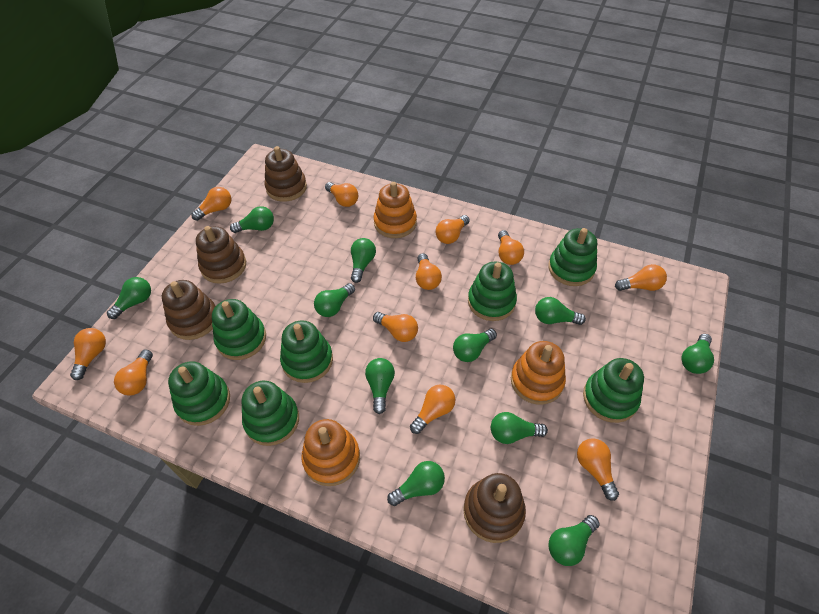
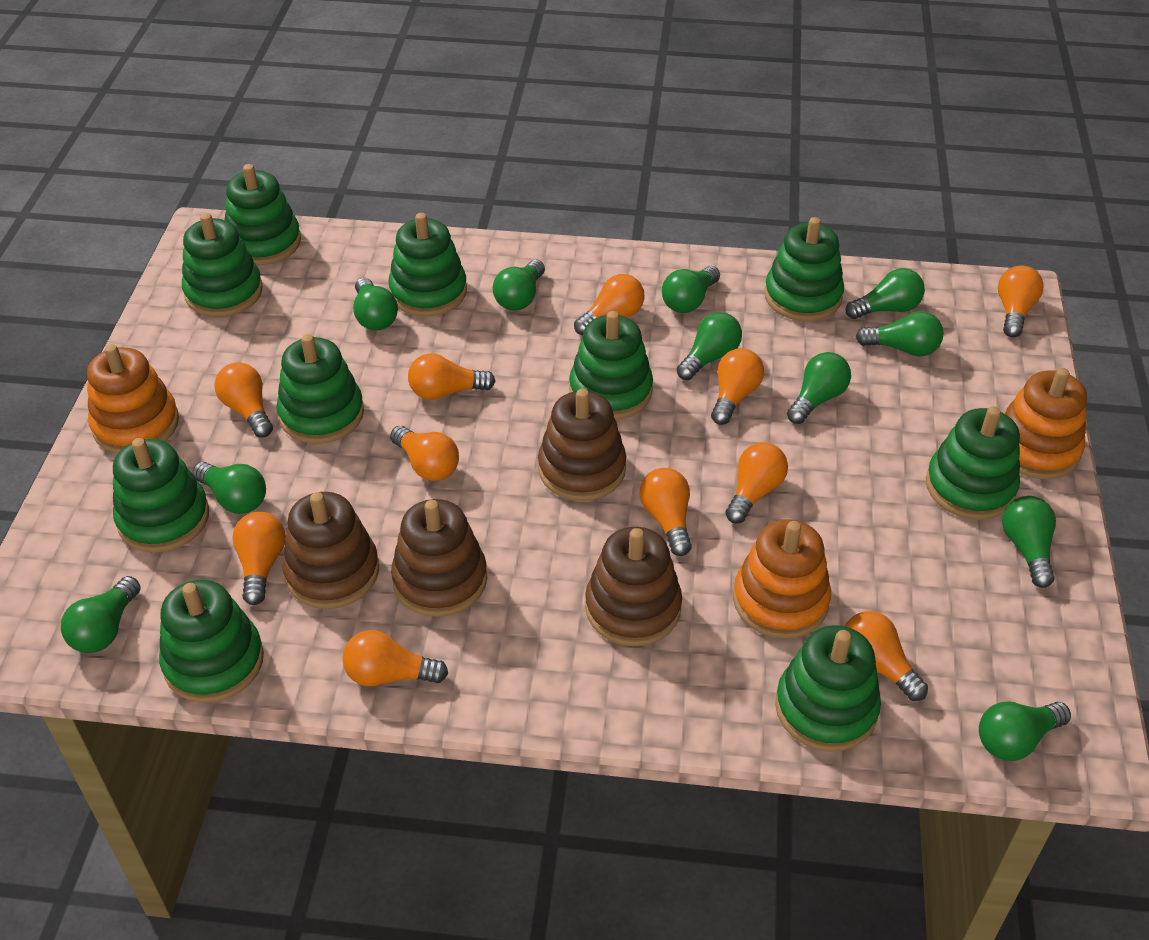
green stacking toy: 7 -> 10

